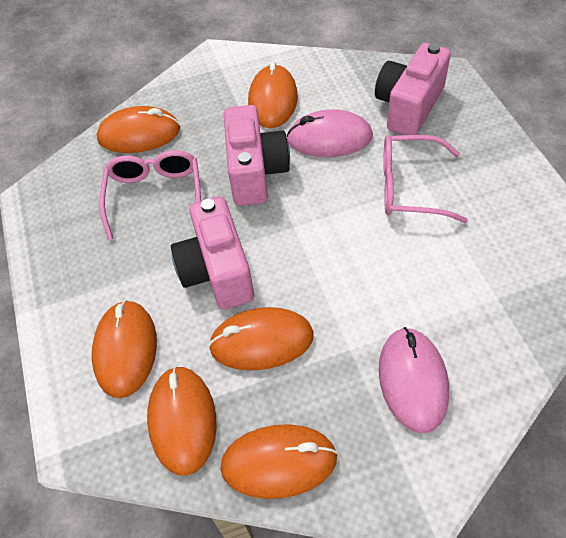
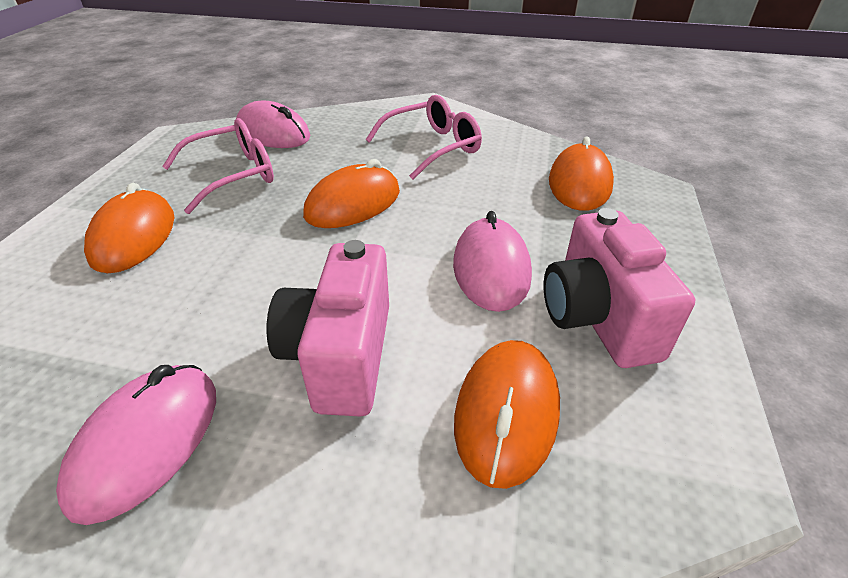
orange mouse: 6 -> 4
pink camera: 3 -> 2
pink mouse: 2 -> 3

